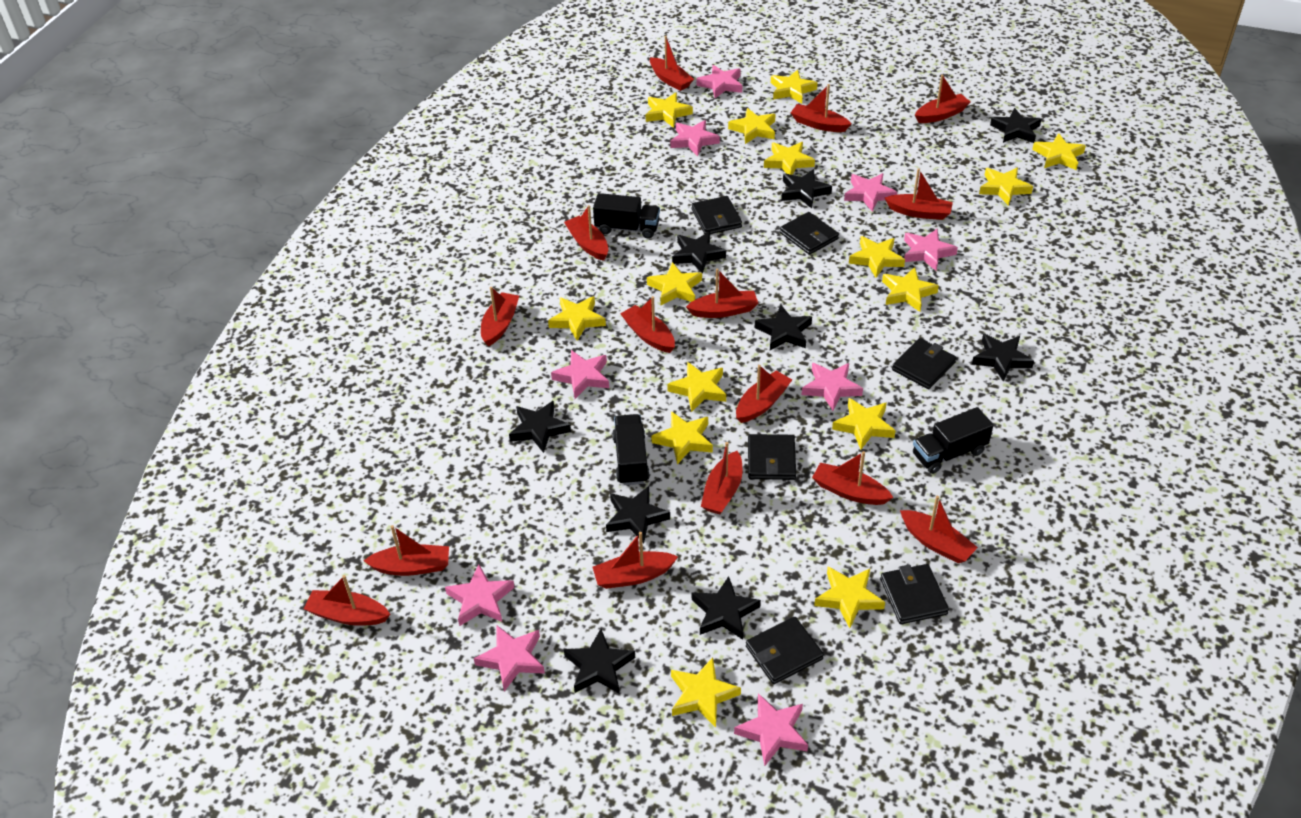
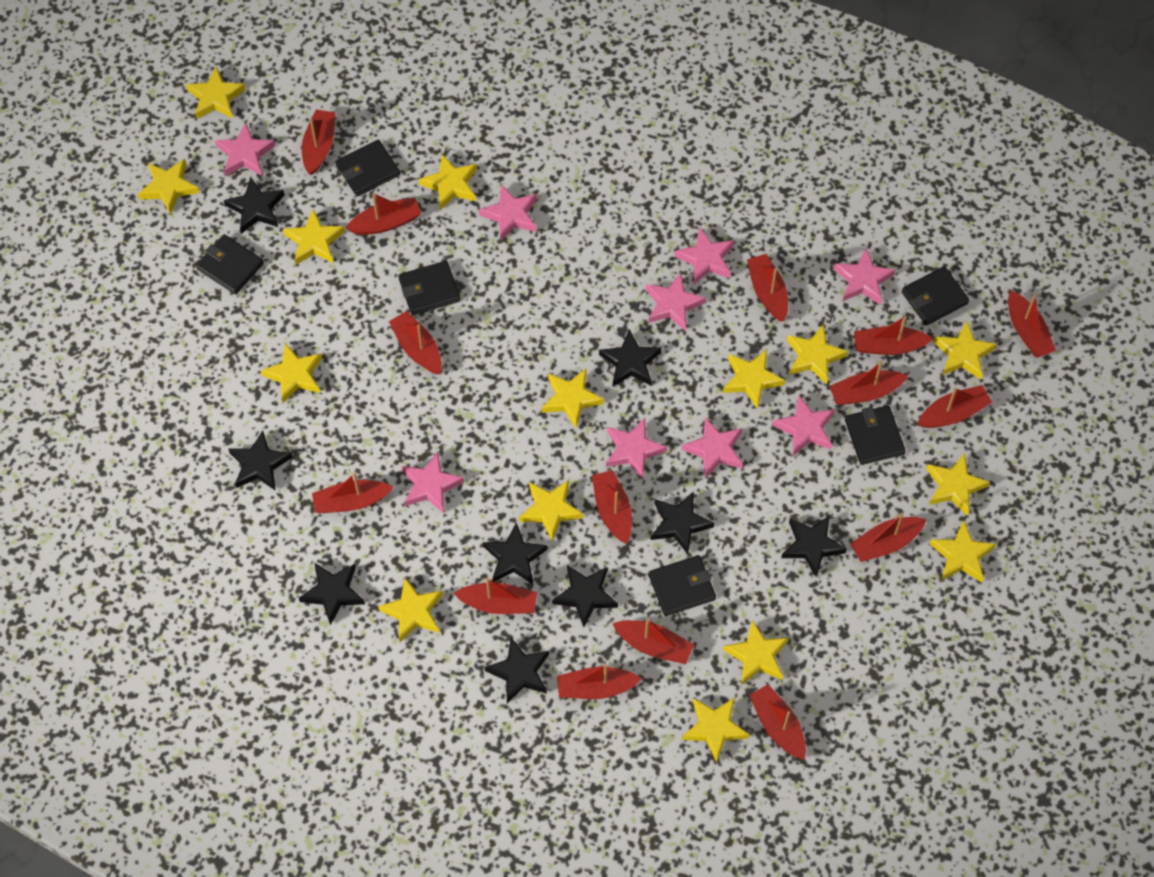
black truck: 3 -> 0

